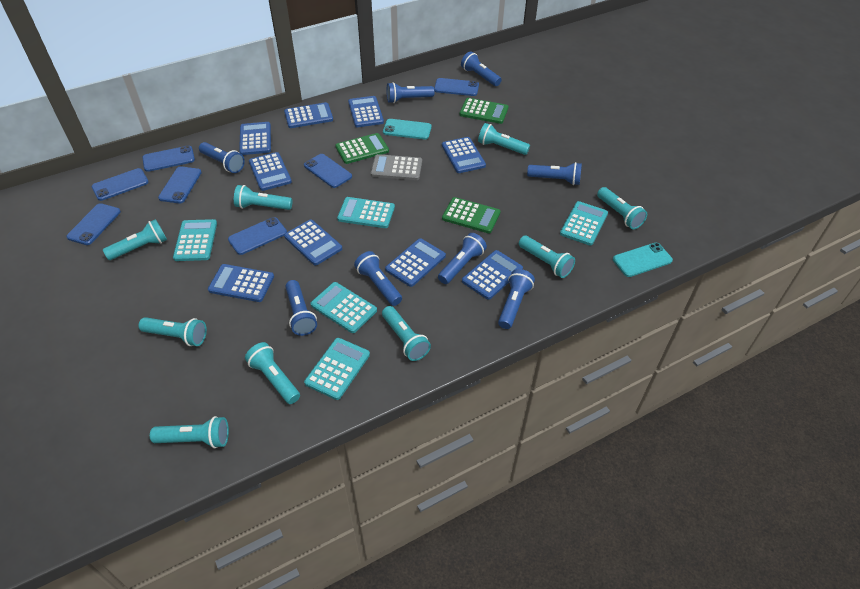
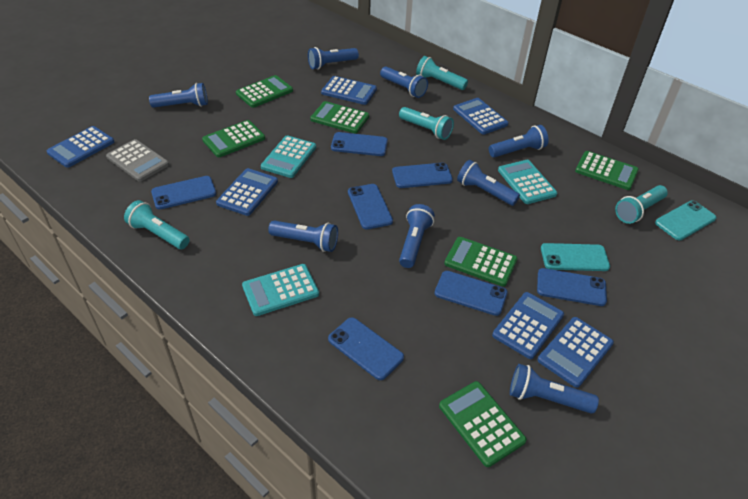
blue calculator: 9 -> 6
green calculator: 3 -> 6
turquoise calculator: 5 -> 3
turquoise flashlight: 9 -> 4

